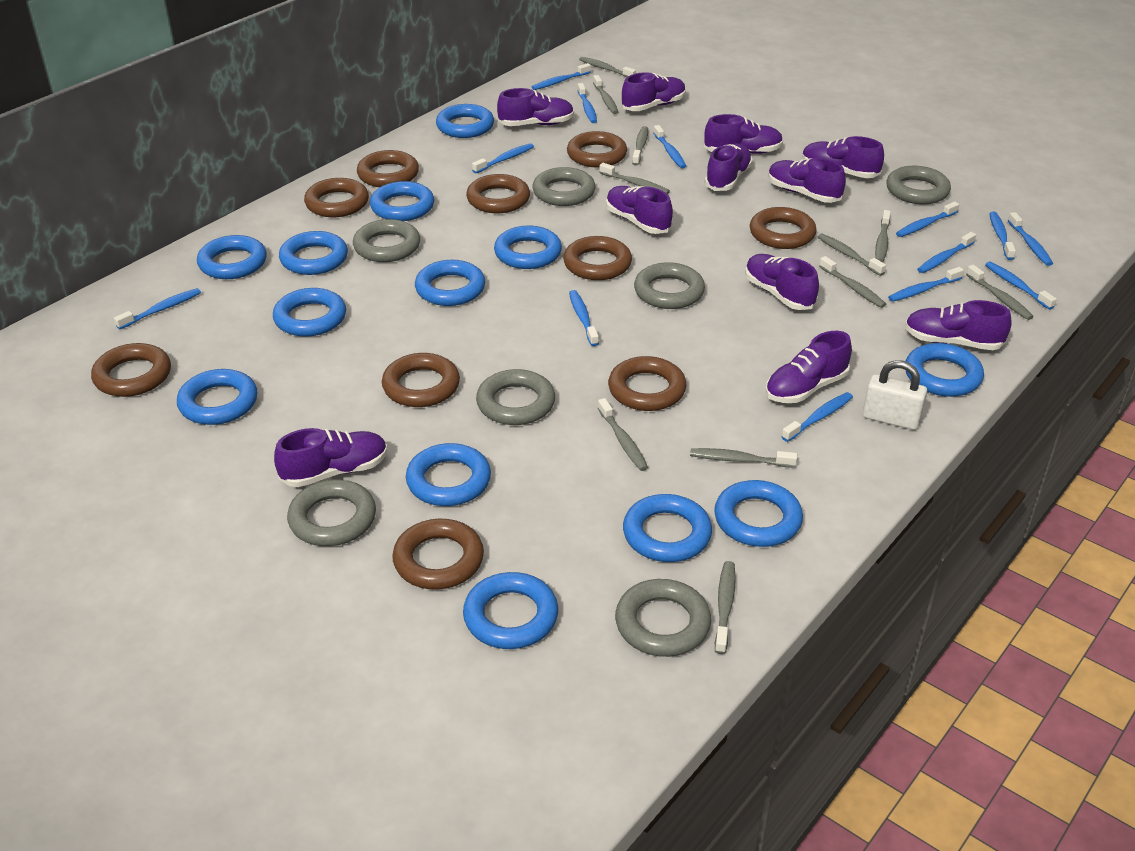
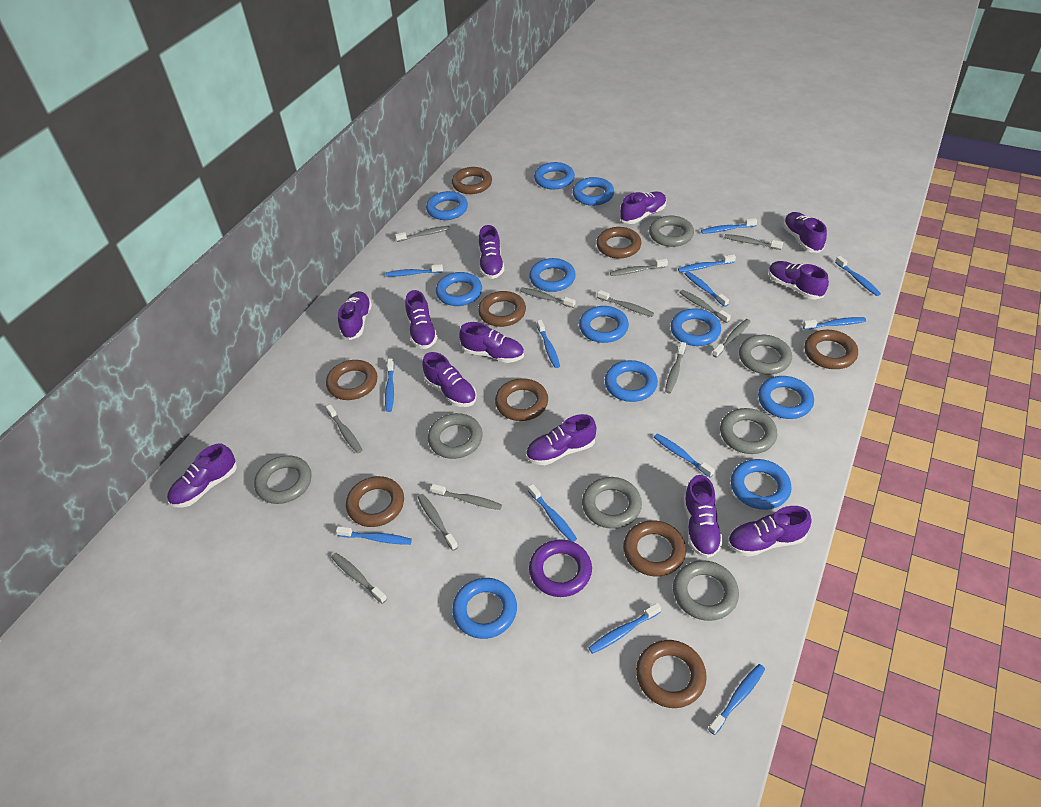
blue ring: 13 -> 11
brown ring: 10 -> 9
grey toothbrush: 11 -> 12
purple ring: 0 -> 1
purple shoe: 11 -> 12
white padlock: 1 -> 0

